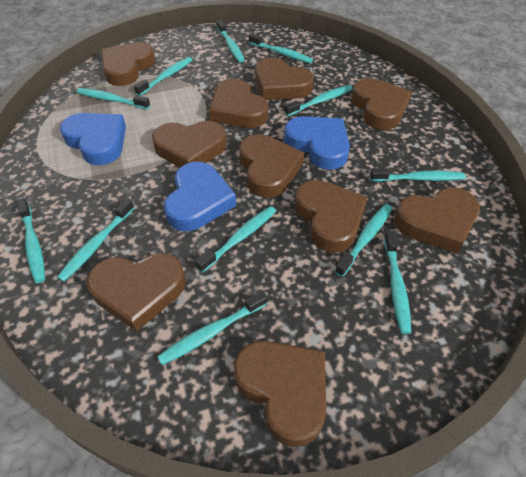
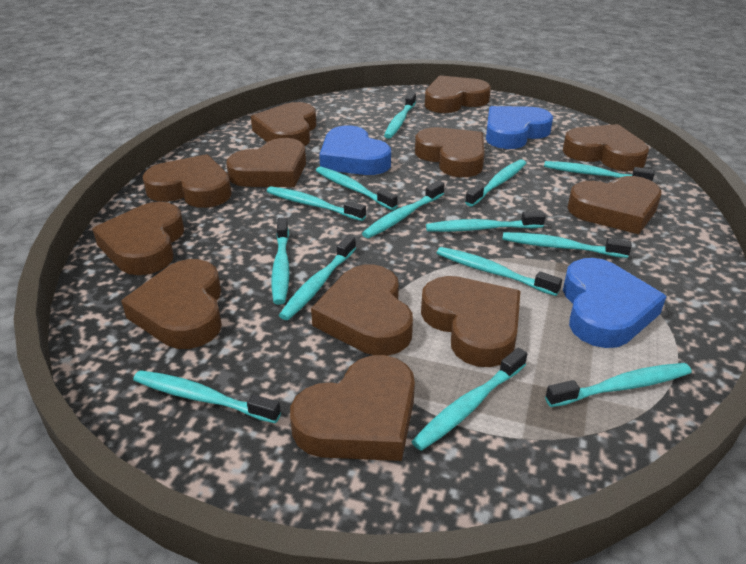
brown heart: 10 -> 12
turquoise toothbrush: 12 -> 14

